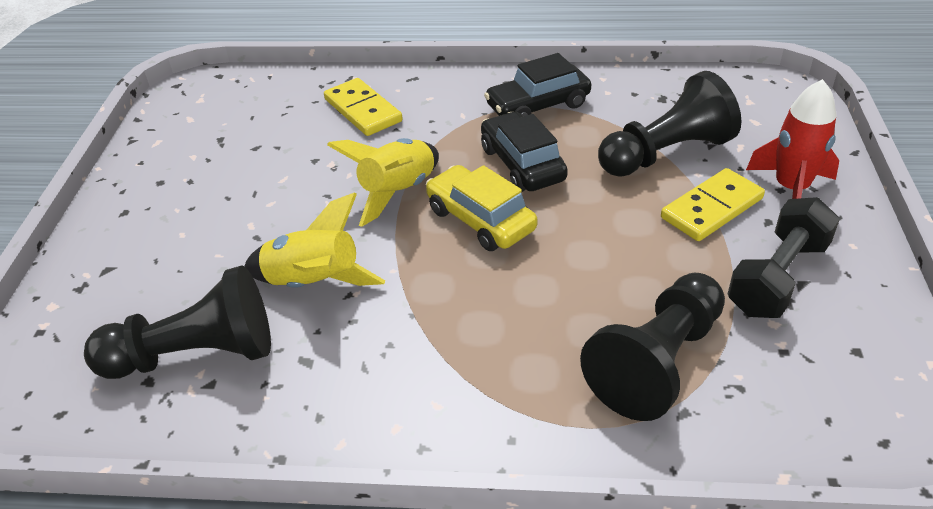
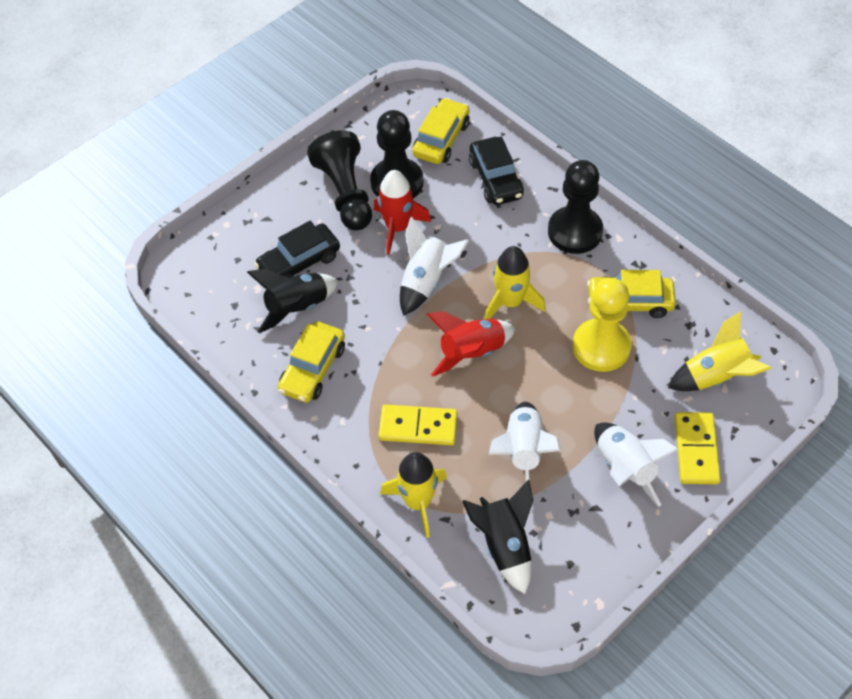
black dumbbell: 1 -> 0
black rocket: 0 -> 2
red rocket: 1 -> 2
white rocket: 0 -> 3
yellow car: 1 -> 3
yellow pawn: 0 -> 1
yellow rocket: 2 -> 3

